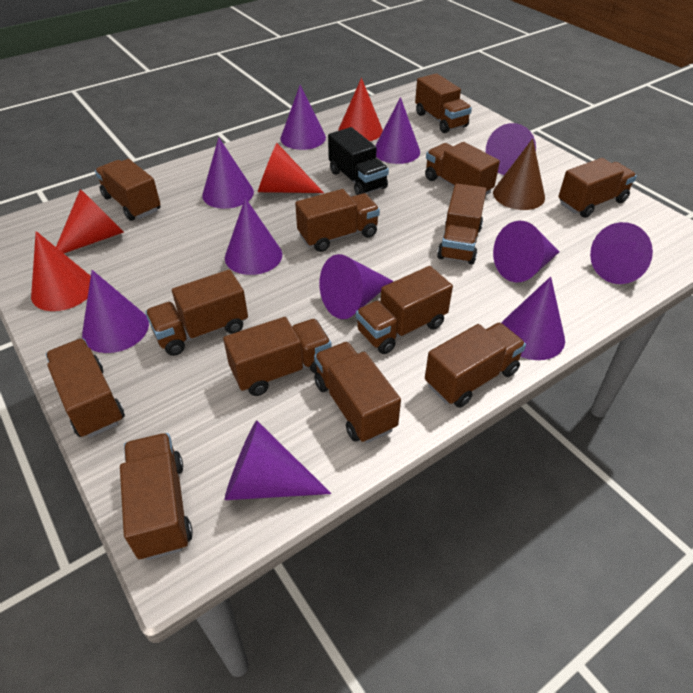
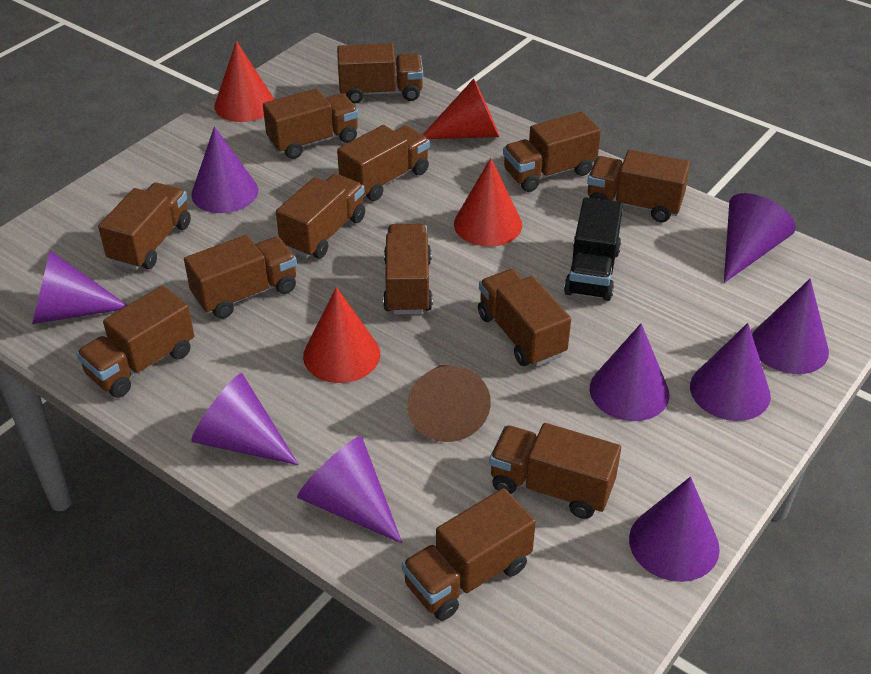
purple cone: 11 -> 9

